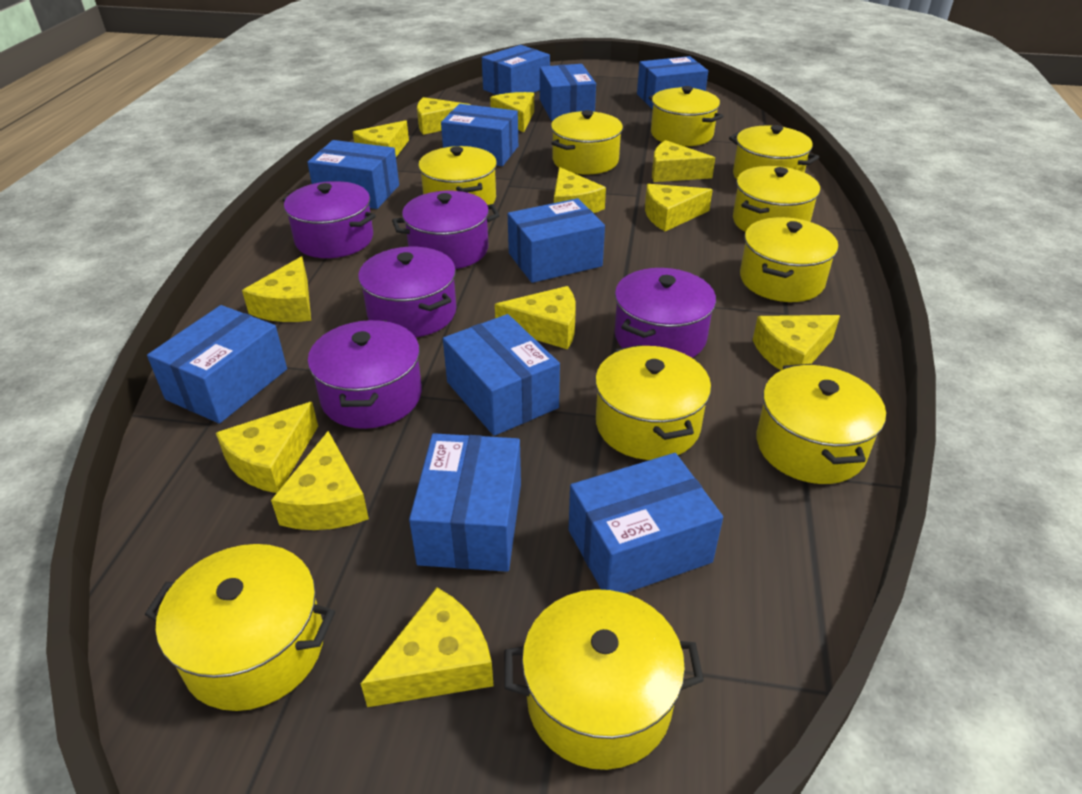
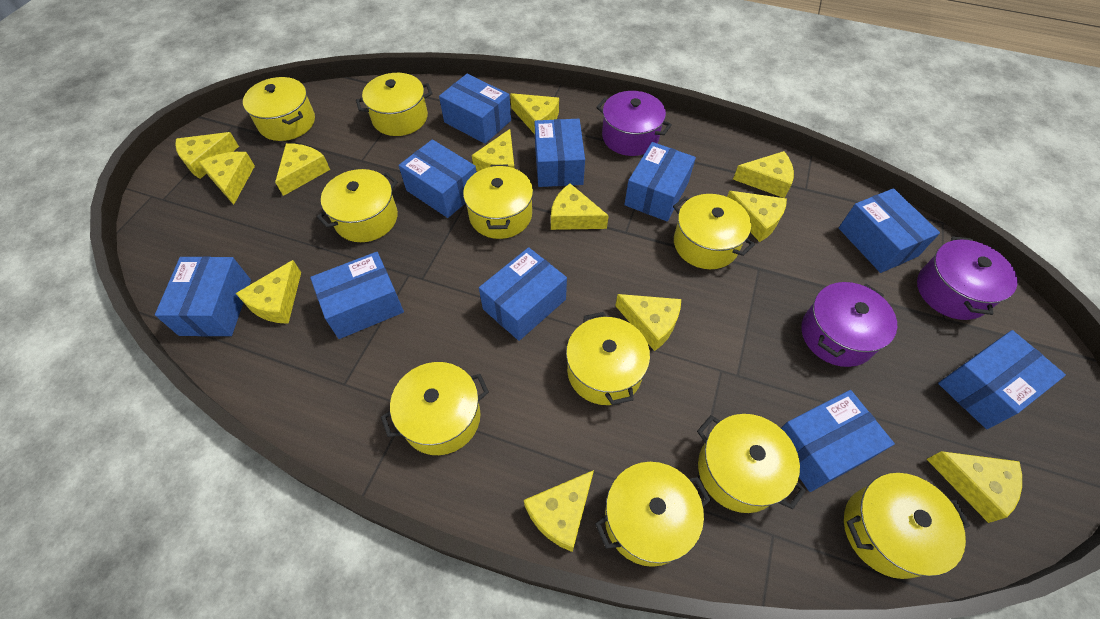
purple pot: 5 -> 3

